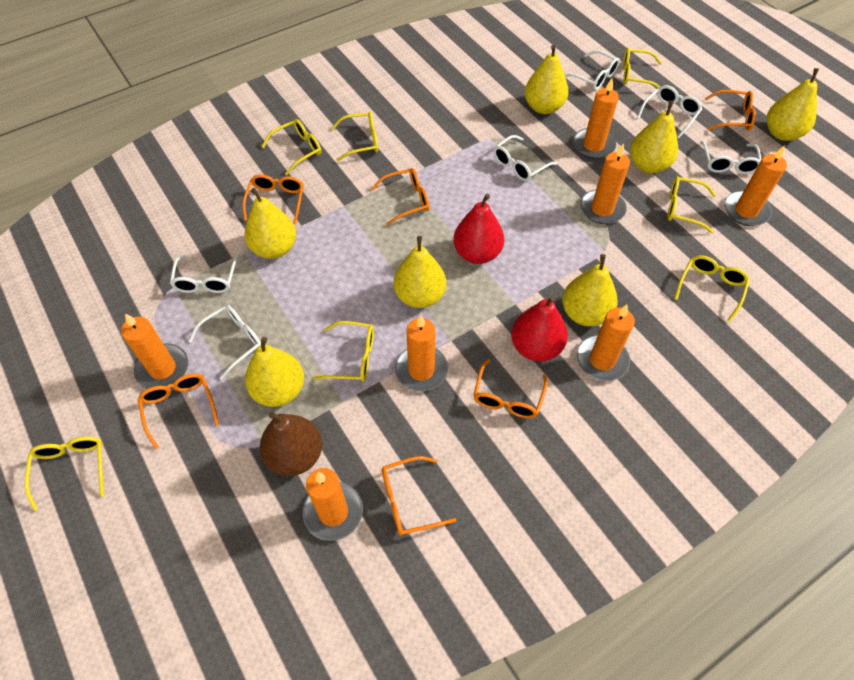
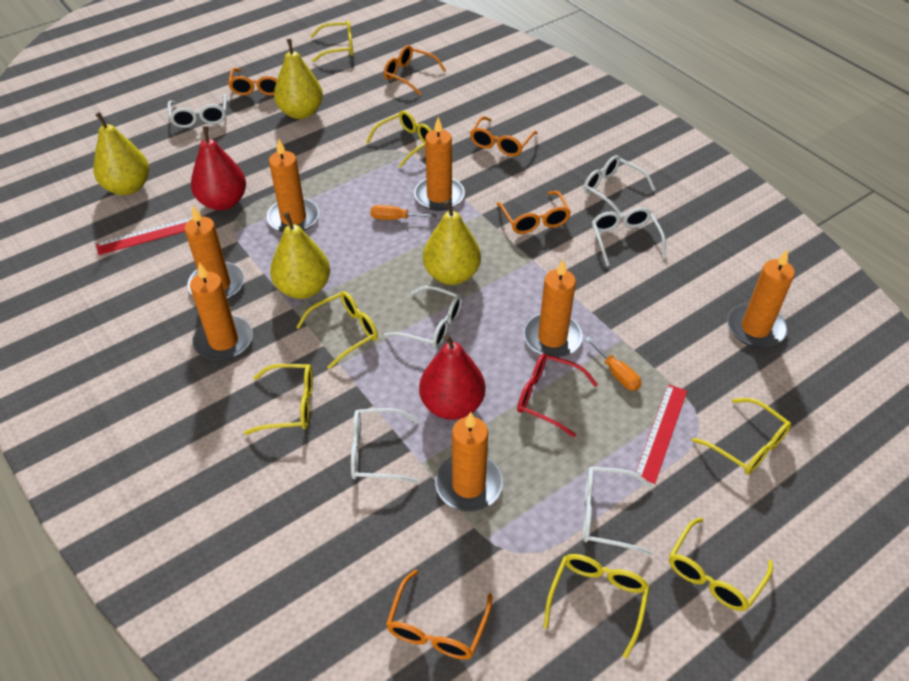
brown pear: 1 -> 0
orange glasses: 6 -> 5
orange screwdriver: 0 -> 2
red glasses: 0 -> 1
red ruler: 0 -> 2
yellow pear: 7 -> 4

